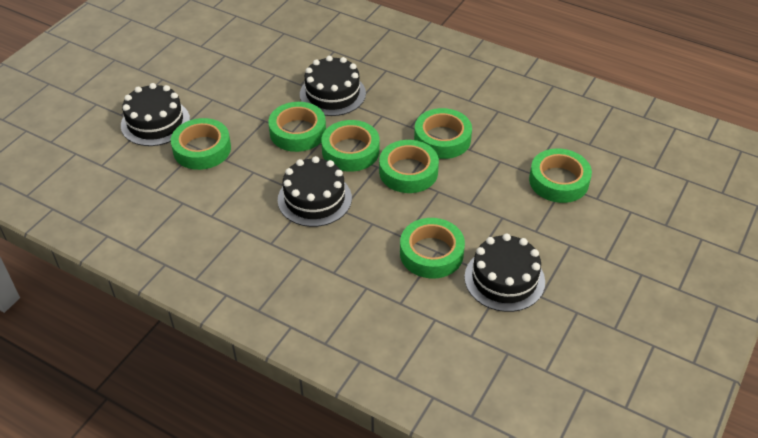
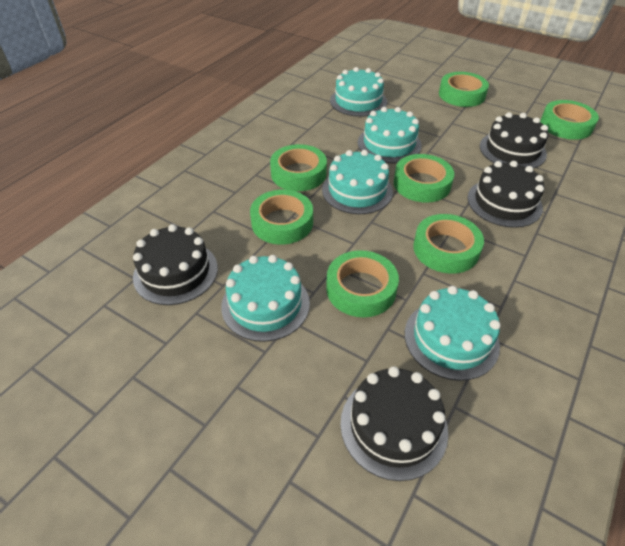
turquoise cake: 0 -> 5

